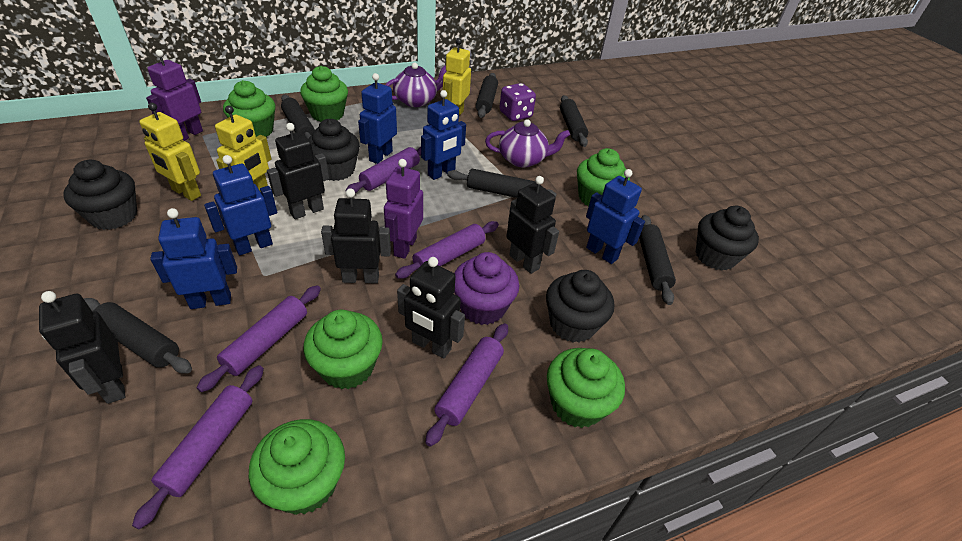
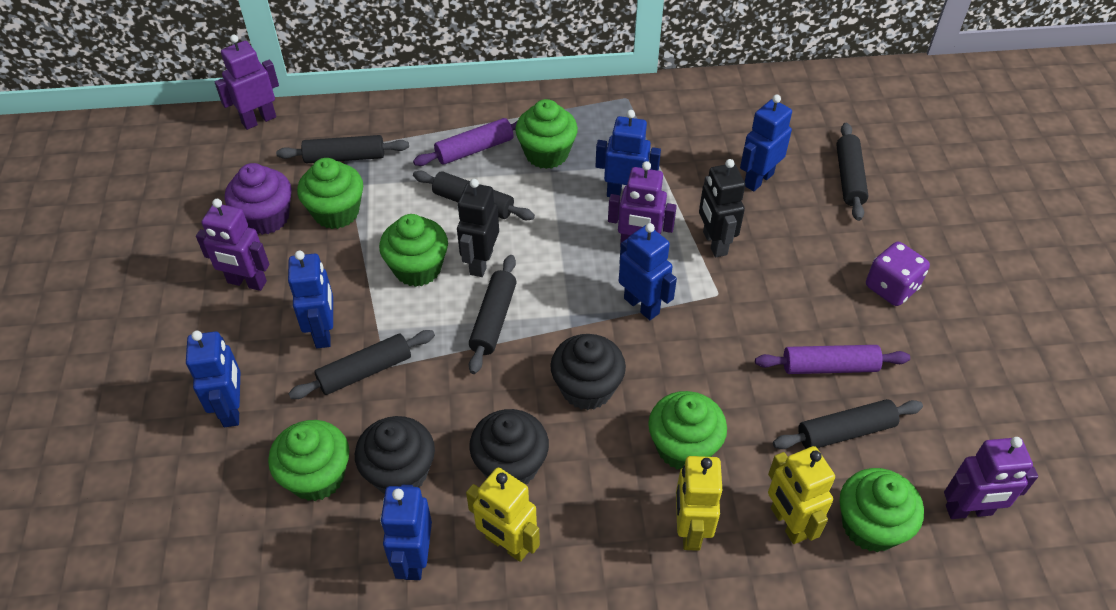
black cupcake: 4 -> 3
black robot: 5 -> 2
blue robot: 5 -> 6
purple robot: 2 -> 4
purple rolling pin: 5 -> 2
purple teapot: 2 -> 0

